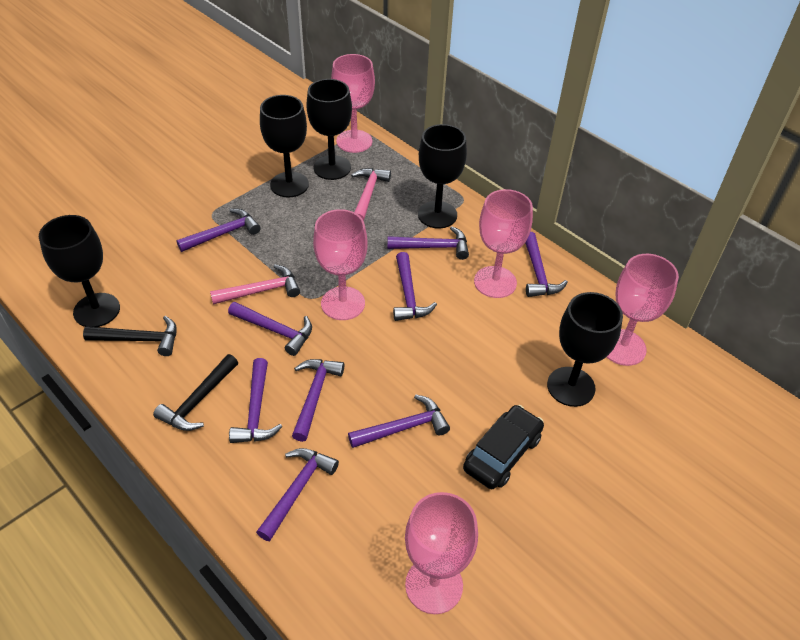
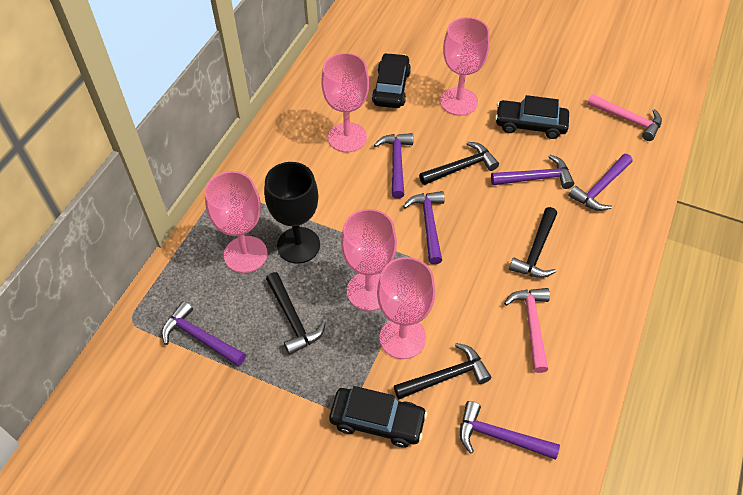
black car: 1 -> 3
black goblet: 5 -> 1
black hammer: 2 -> 4
purple hammer: 9 -> 6

